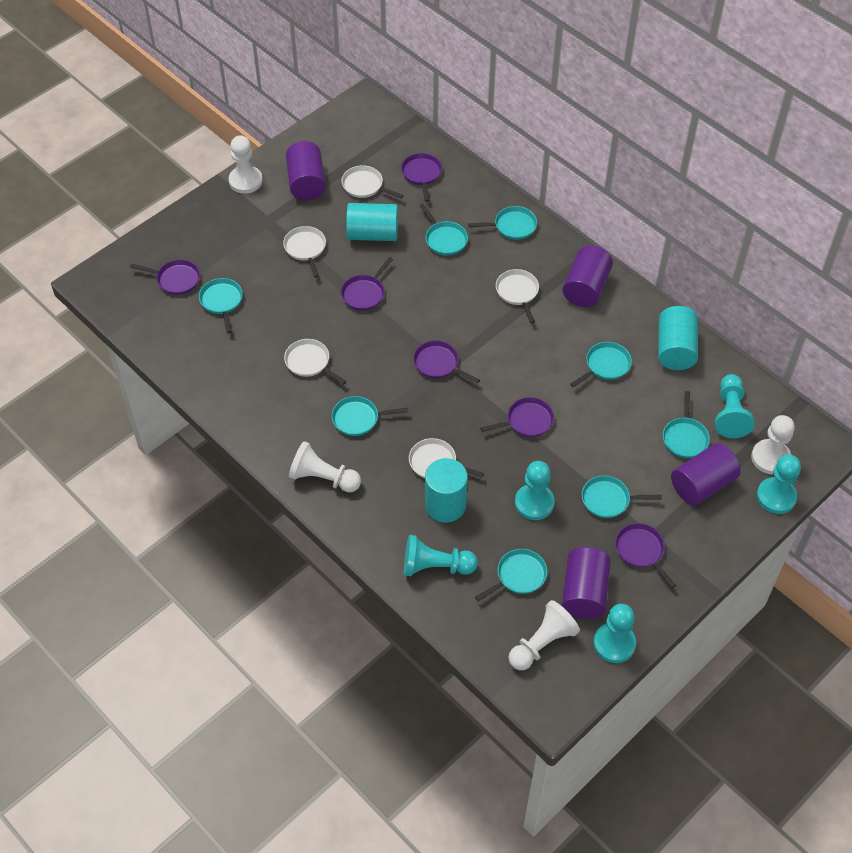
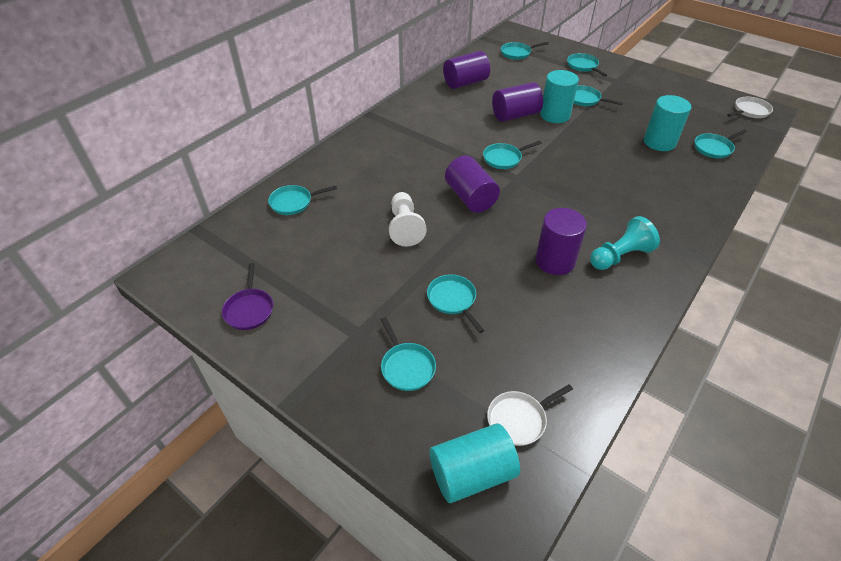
purple pan: 6 -> 1
turquoise pawn: 5 -> 1
white pan: 5 -> 2
white pawn: 4 -> 1

